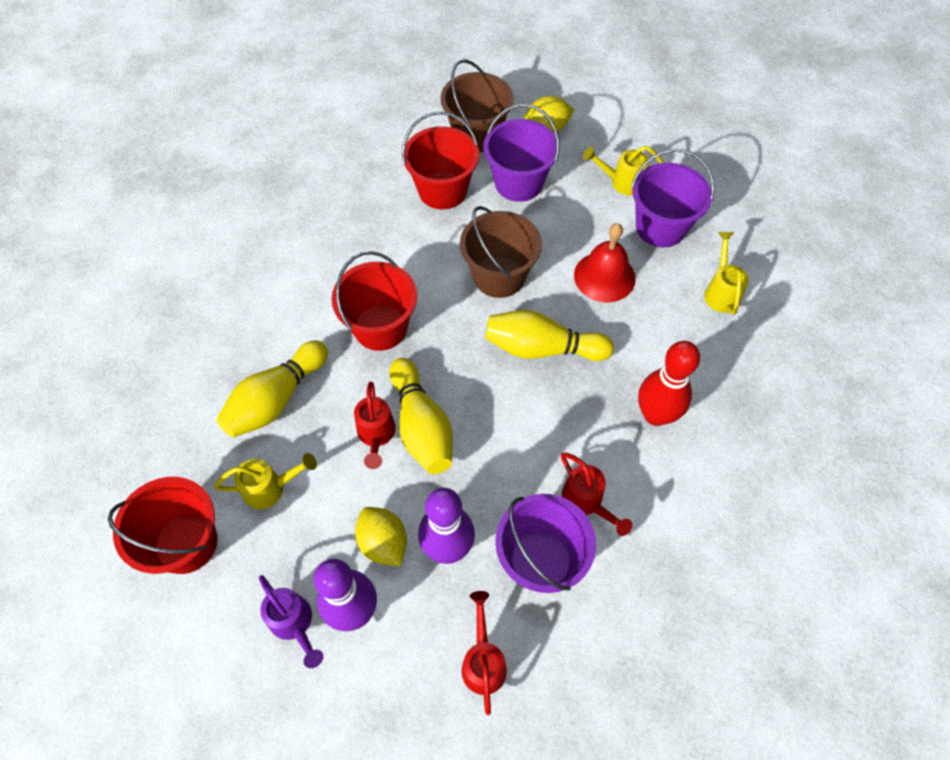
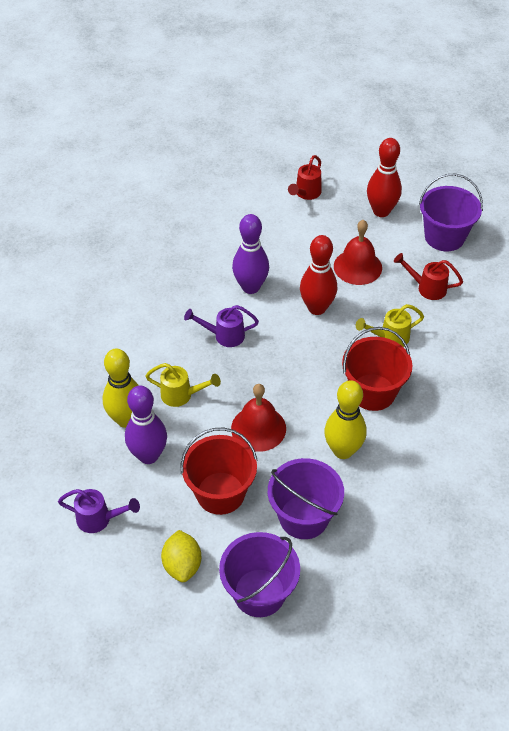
brown bucket: 2 -> 0
purple watering can: 1 -> 2
red bell: 1 -> 2
red bowling pin: 1 -> 2
red bucket: 3 -> 2
red watering can: 3 -> 2
yellow bowling pin: 3 -> 2
yellow lemon: 2 -> 1
yellow watering can: 3 -> 2

